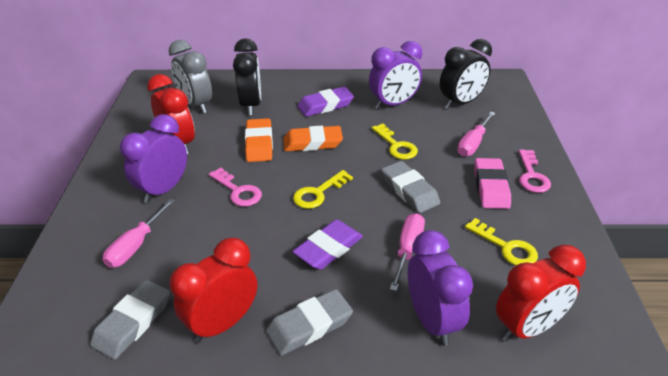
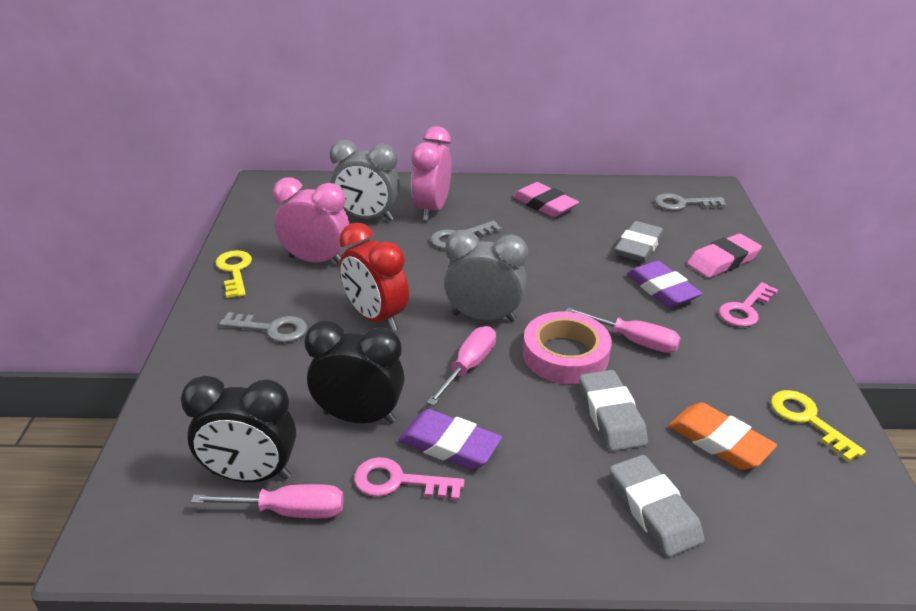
grey clock: 1 -> 2
grey key: 0 -> 3
orange eraser: 2 -> 1
pink clock: 0 -> 2
pink eraser: 1 -> 2
pink tape: 0 -> 1
purple clock: 3 -> 0
red clock: 3 -> 1
yellow key: 3 -> 2

